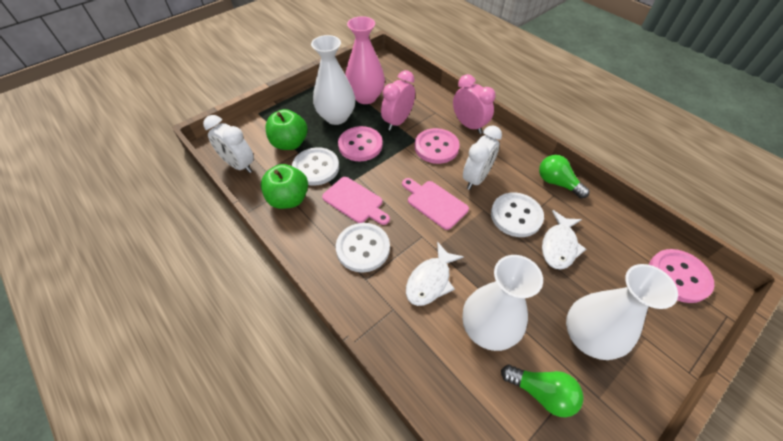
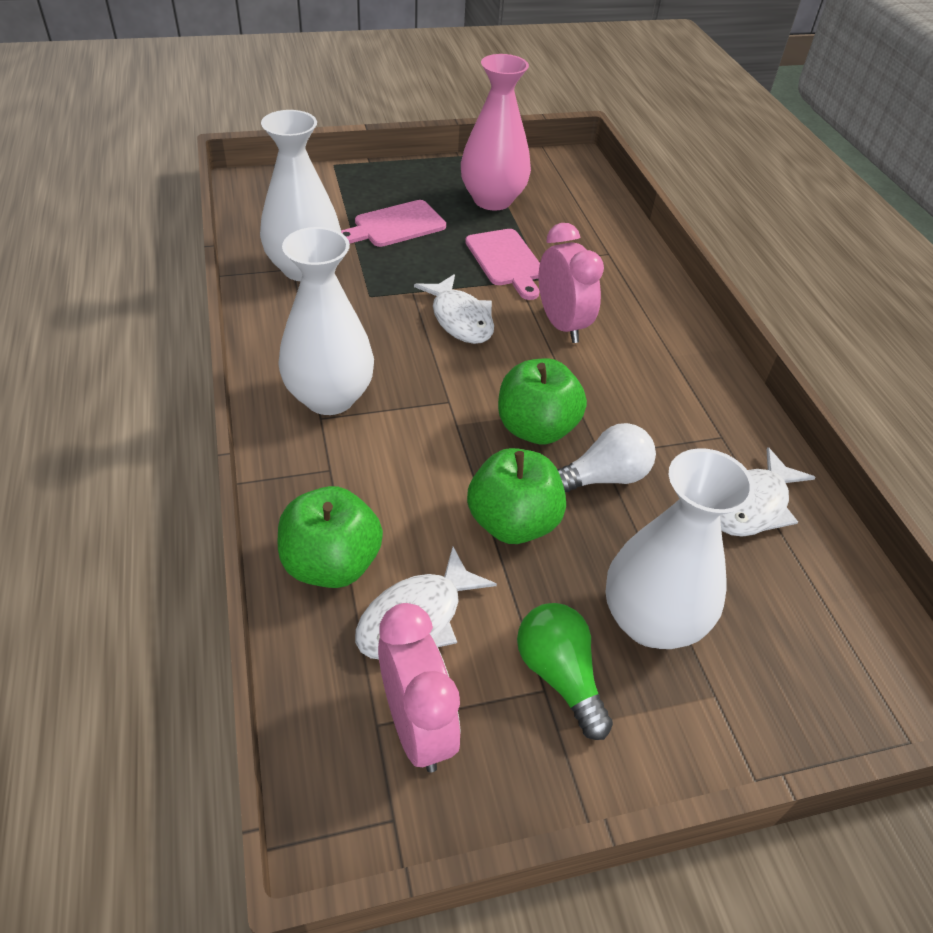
green apple: 2 -> 3
green light bulb: 2 -> 1
pink button: 3 -> 0
white button: 3 -> 0
white clock: 2 -> 0
white fish: 2 -> 3
white light bulb: 0 -> 1

